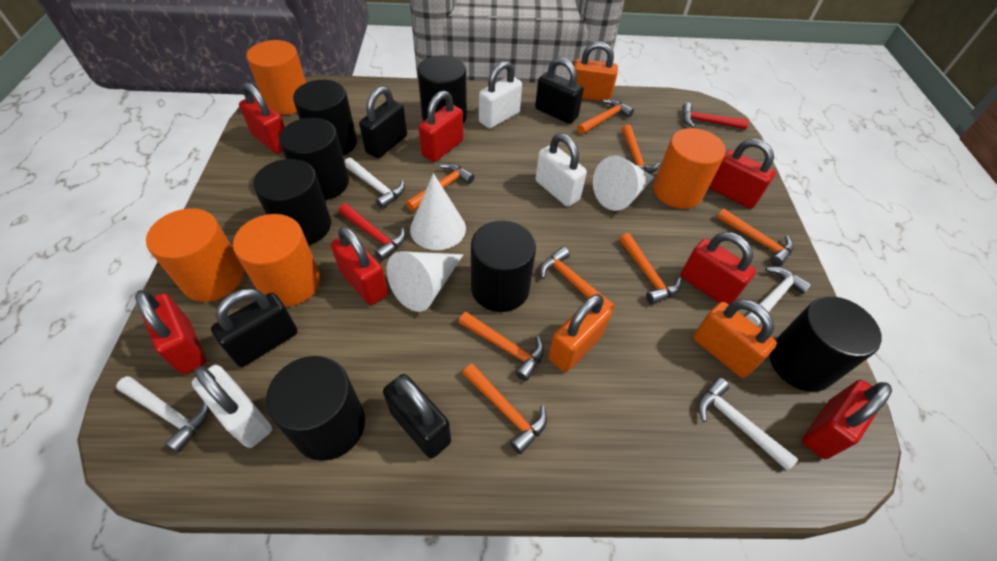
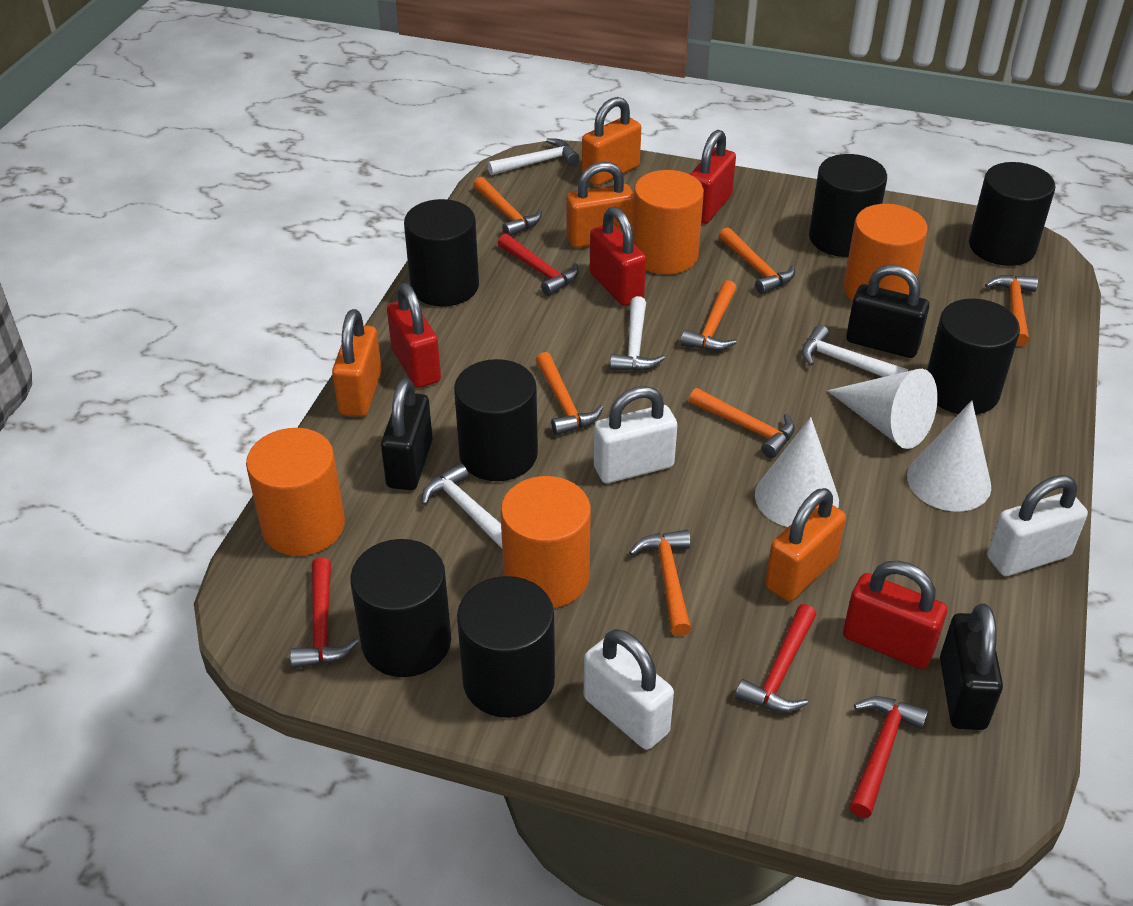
black padlock: 4 -> 3
orange hammer: 8 -> 7
orange padlock: 3 -> 4
red hammer: 2 -> 4
red padlock: 7 -> 4

